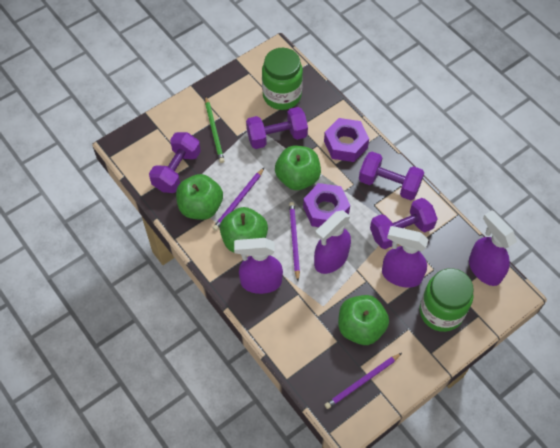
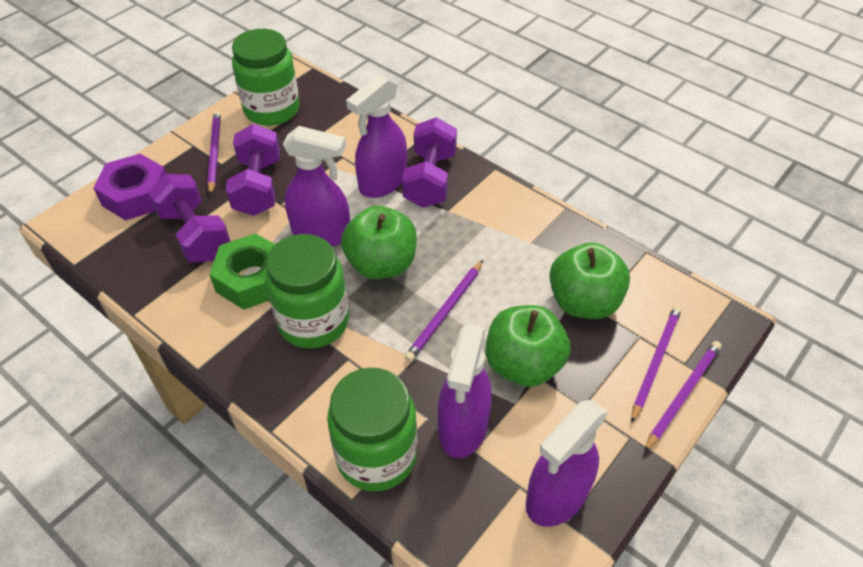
green apple: 4 -> 3
green jar: 2 -> 3
green nut: 0 -> 1
green pencil: 1 -> 0
purple dumbbell: 4 -> 3
purple nut: 2 -> 1
purple pencil: 3 -> 4

